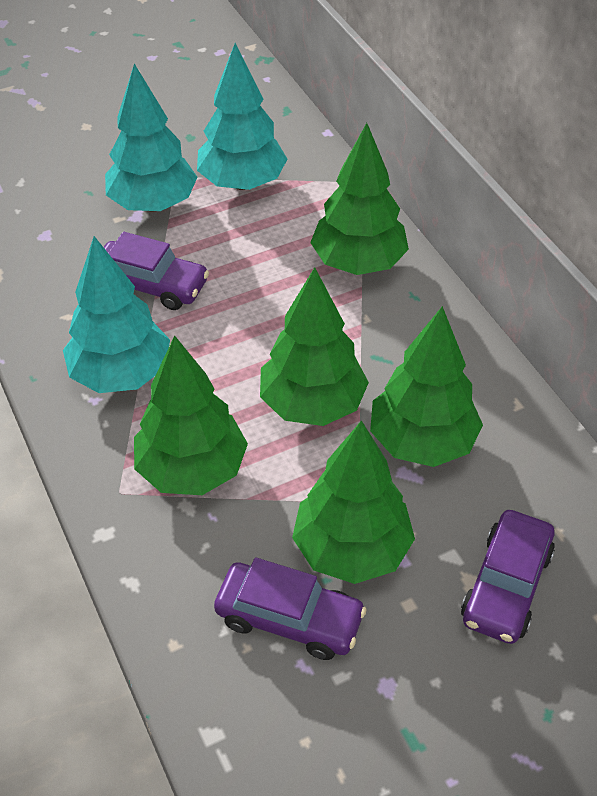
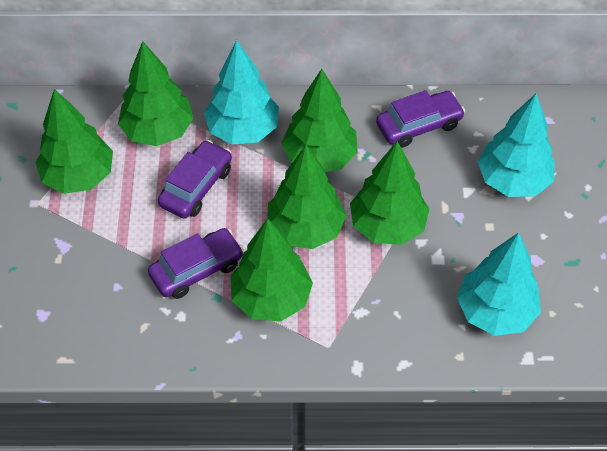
green tree: 5 -> 6

